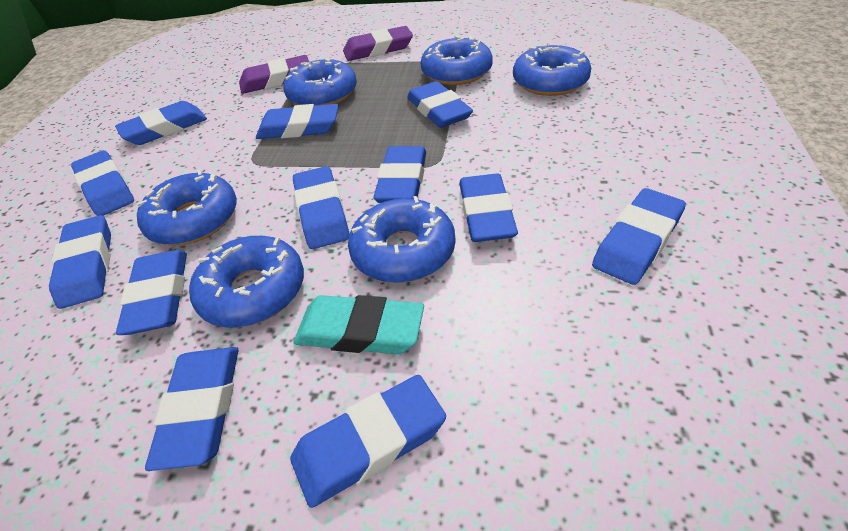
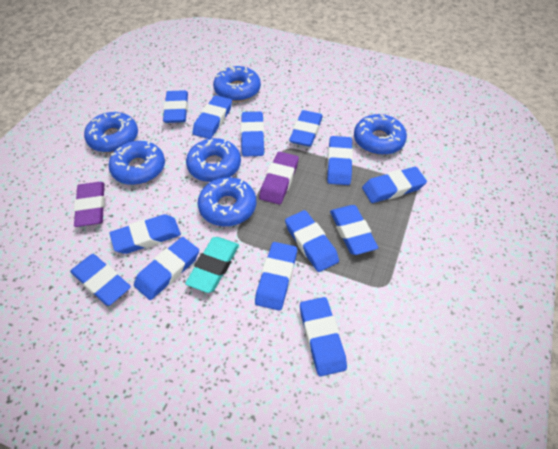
blue eraser: 12 -> 13

